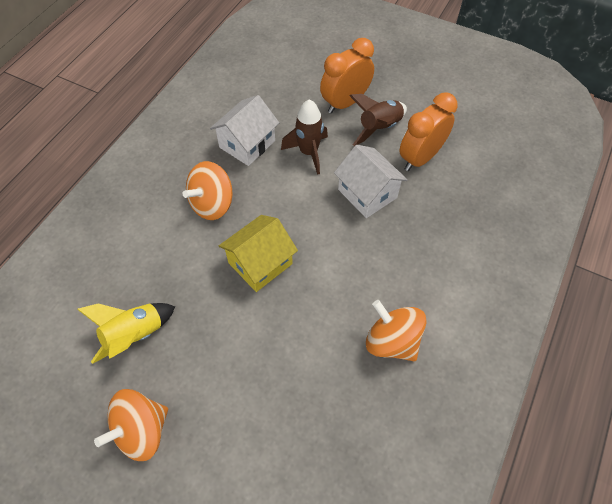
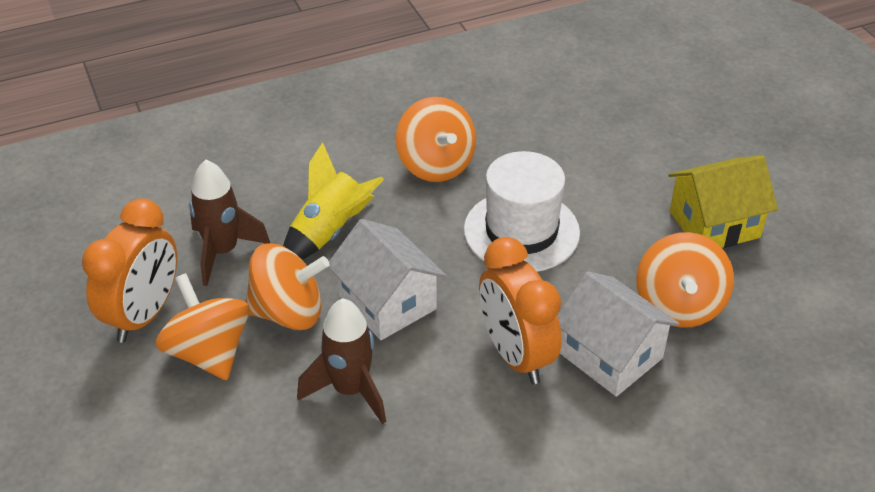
orange spinning top: 3 -> 4
white hat: 0 -> 1

